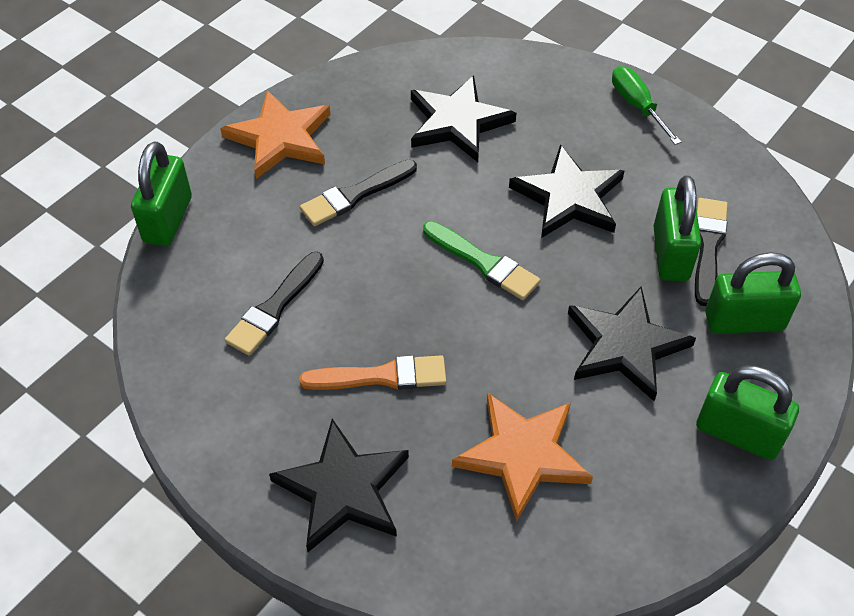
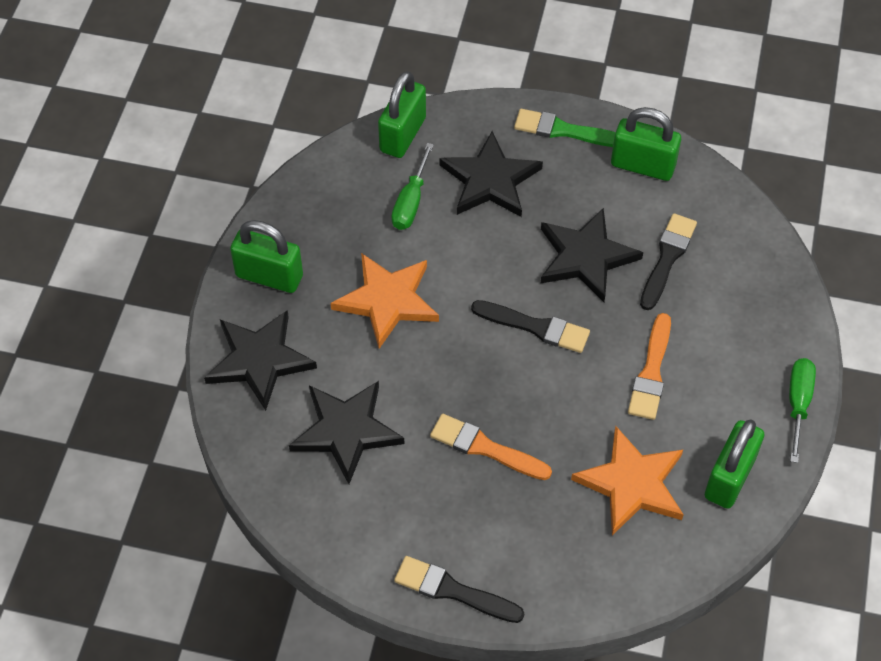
green screwdriver: 1 -> 2
orange brush: 1 -> 2

